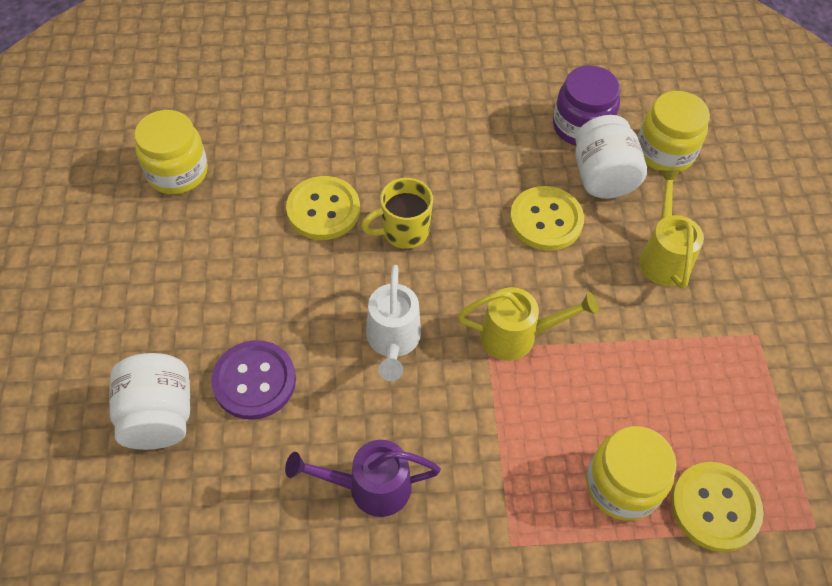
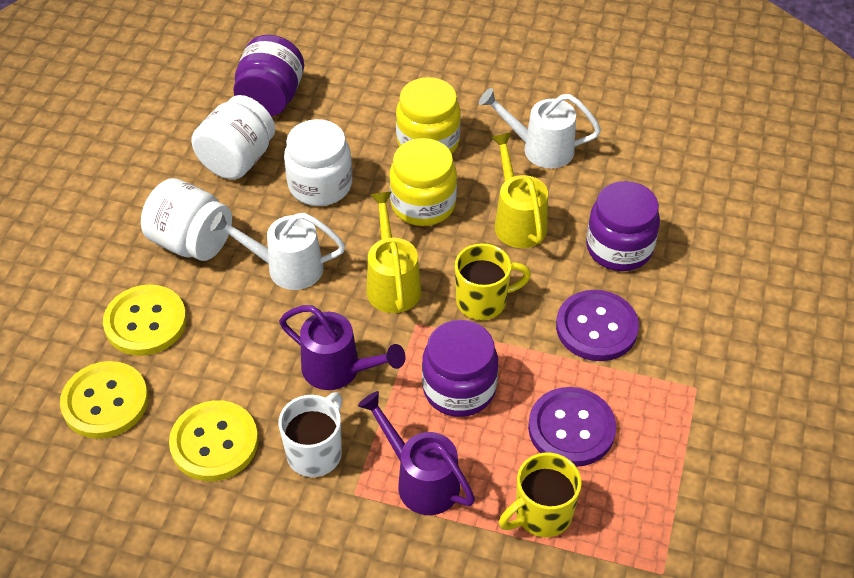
purple button: 1 -> 2
purple jar: 1 -> 3
purple watering can: 1 -> 2
white jar: 2 -> 3
white mug: 0 -> 1
white watering can: 1 -> 2
yellow jar: 3 -> 2
yellow mug: 1 -> 2

